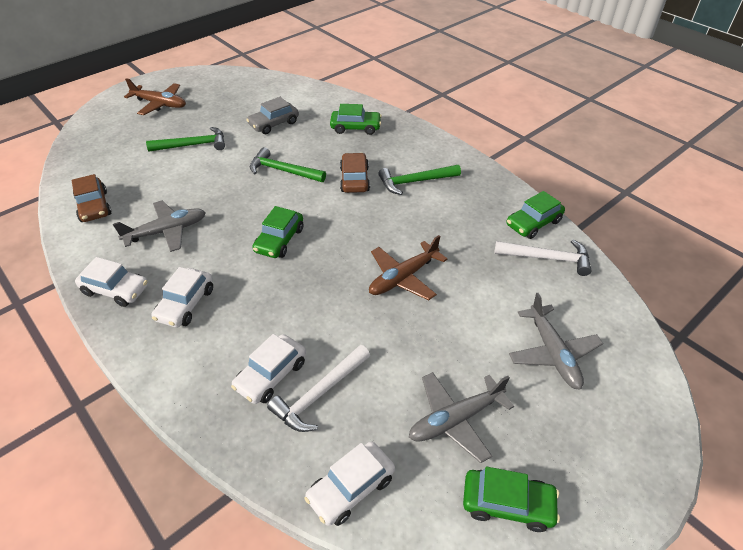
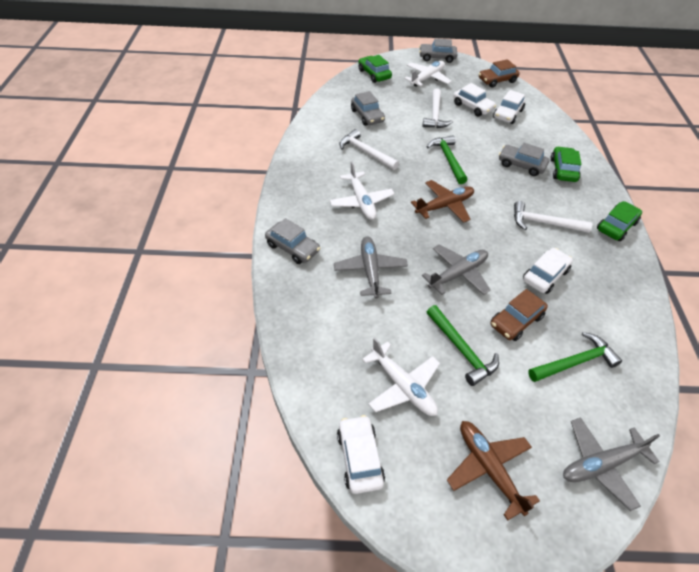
green car: 4 -> 3
grey car: 1 -> 4
white hammer: 2 -> 3
white plane: 0 -> 3

